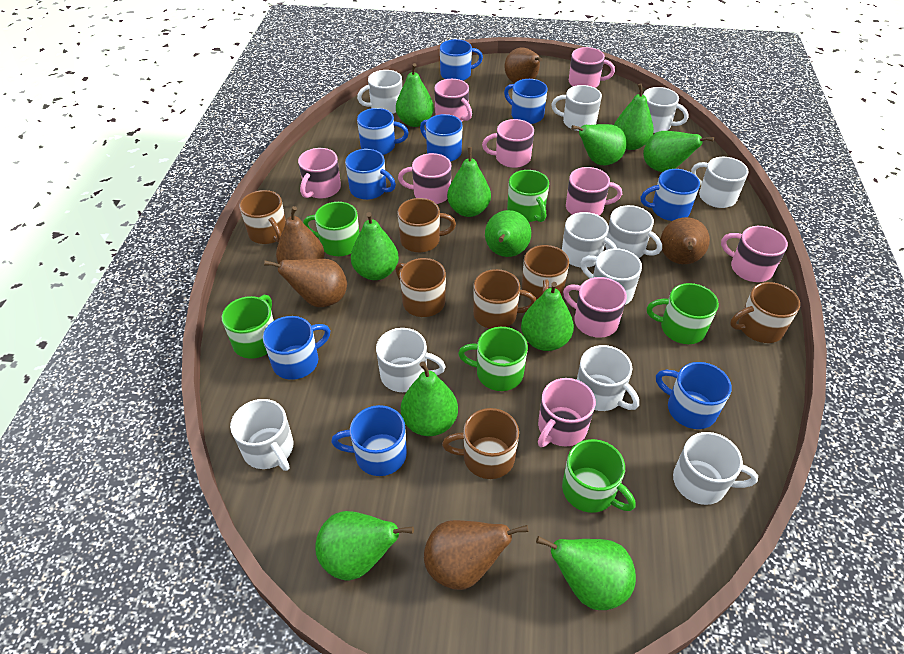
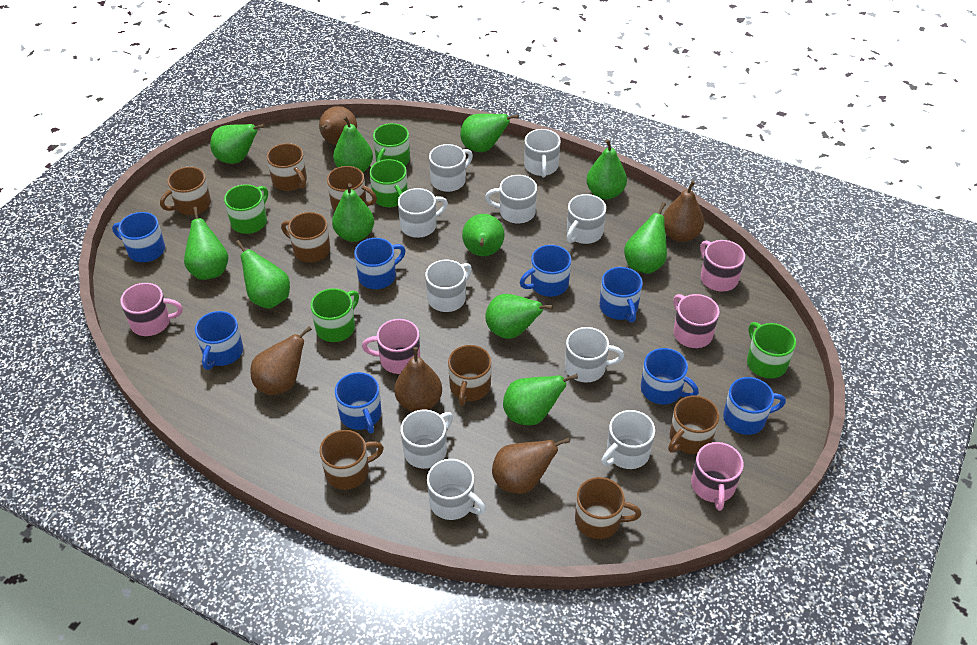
blue mug: 9 -> 8
brown mug: 7 -> 8
green mug: 6 -> 5
pink mug: 9 -> 5
white mug: 11 -> 10

